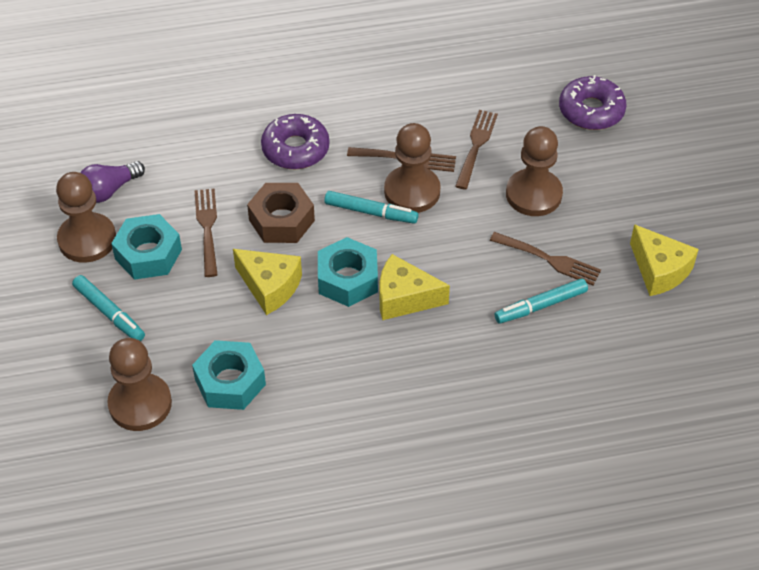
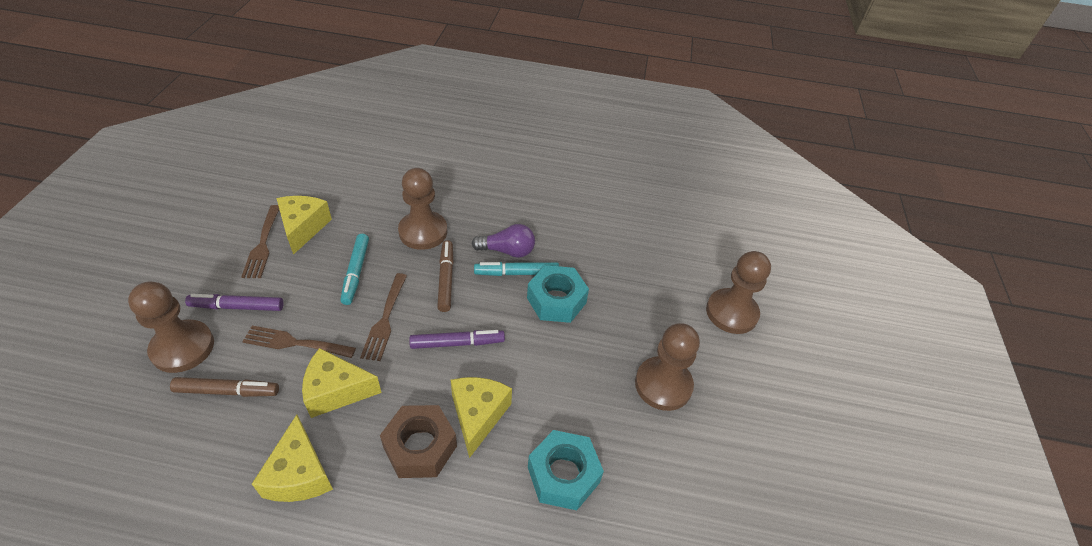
brown fork: 4 -> 3
brown marker: 0 -> 2
purple donut: 2 -> 0
purple marker: 0 -> 2
turquoise marker: 3 -> 2
turquoise nut: 3 -> 2
yellow cheese: 3 -> 4

